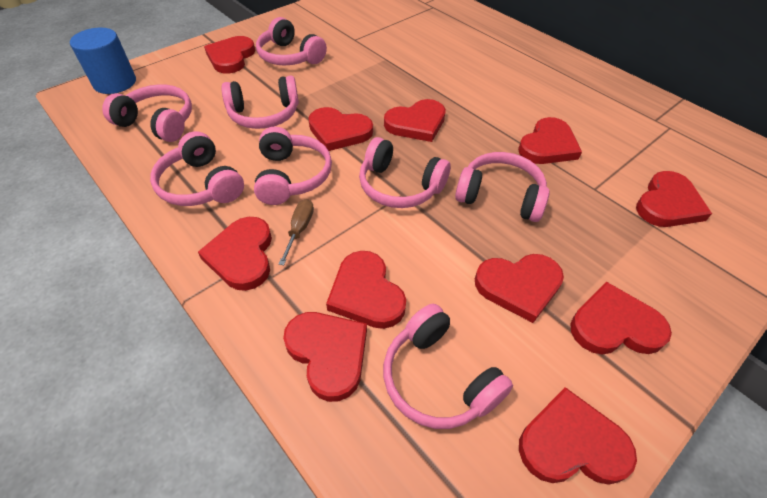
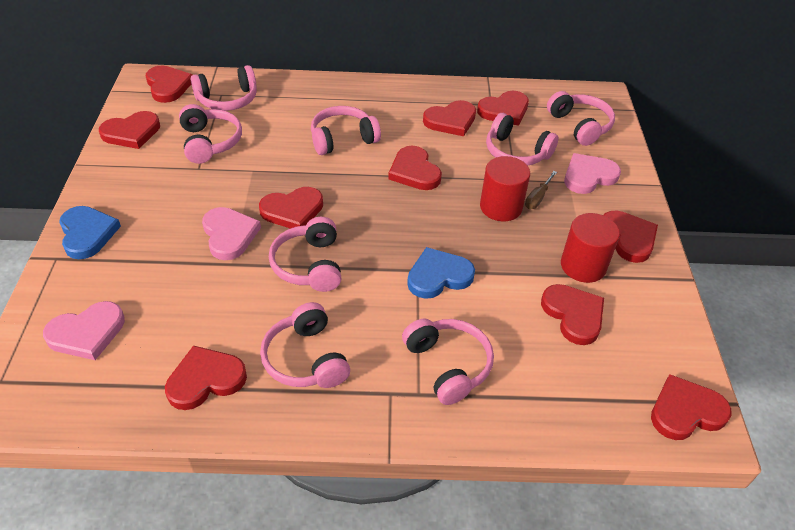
blue cylinder: 1 -> 0
blue heart: 0 -> 2
pink heart: 0 -> 3
red cylinder: 0 -> 2
red heart: 11 -> 10

